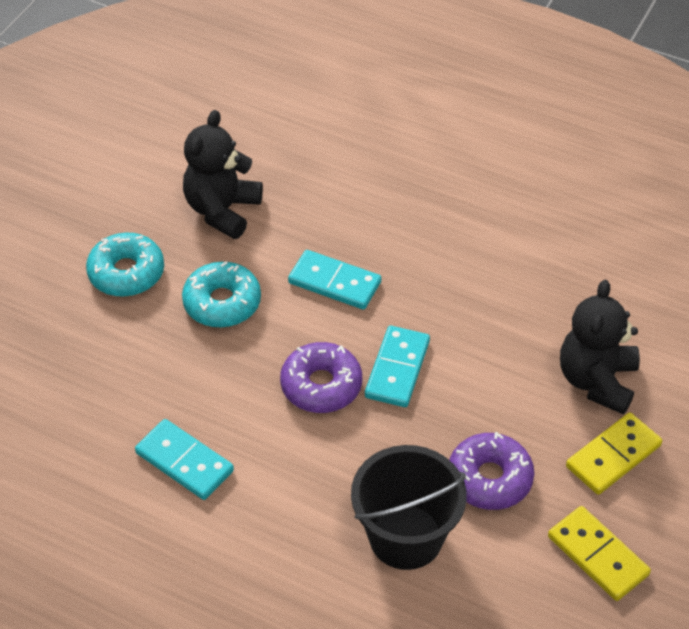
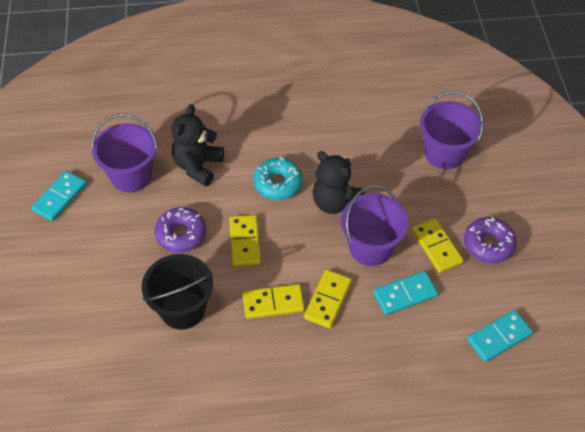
purple bucket: 0 -> 3
turquoise donut: 2 -> 1
yellow domino: 2 -> 4

